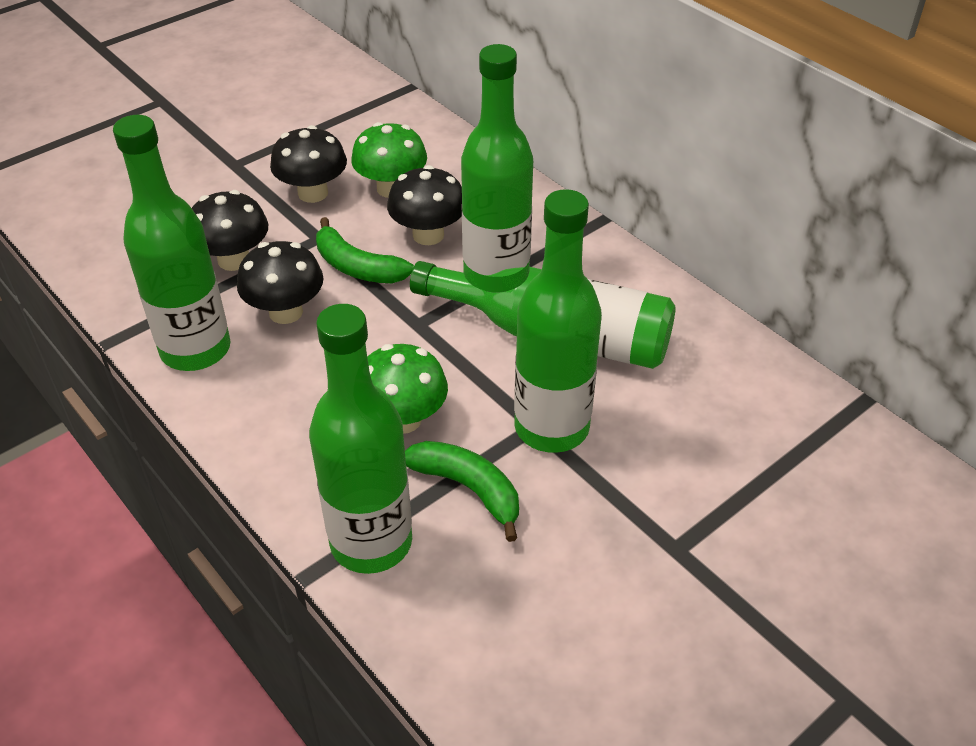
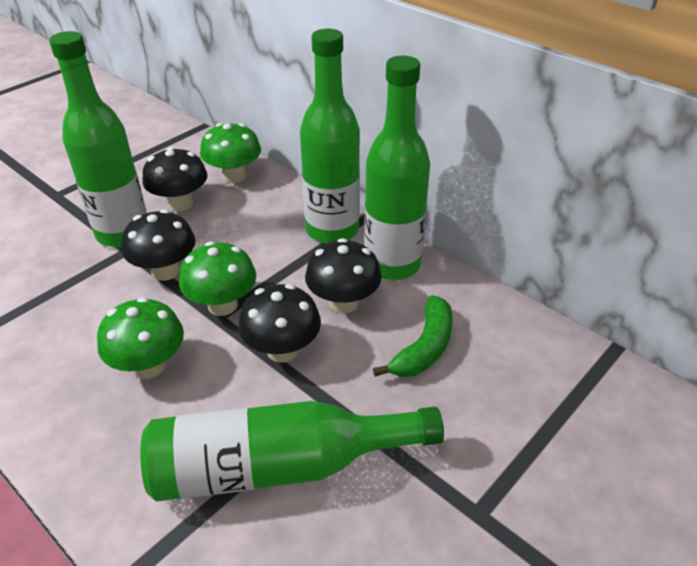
green banana: 2 -> 1
green bottle: 5 -> 4
green mushroom: 2 -> 3

